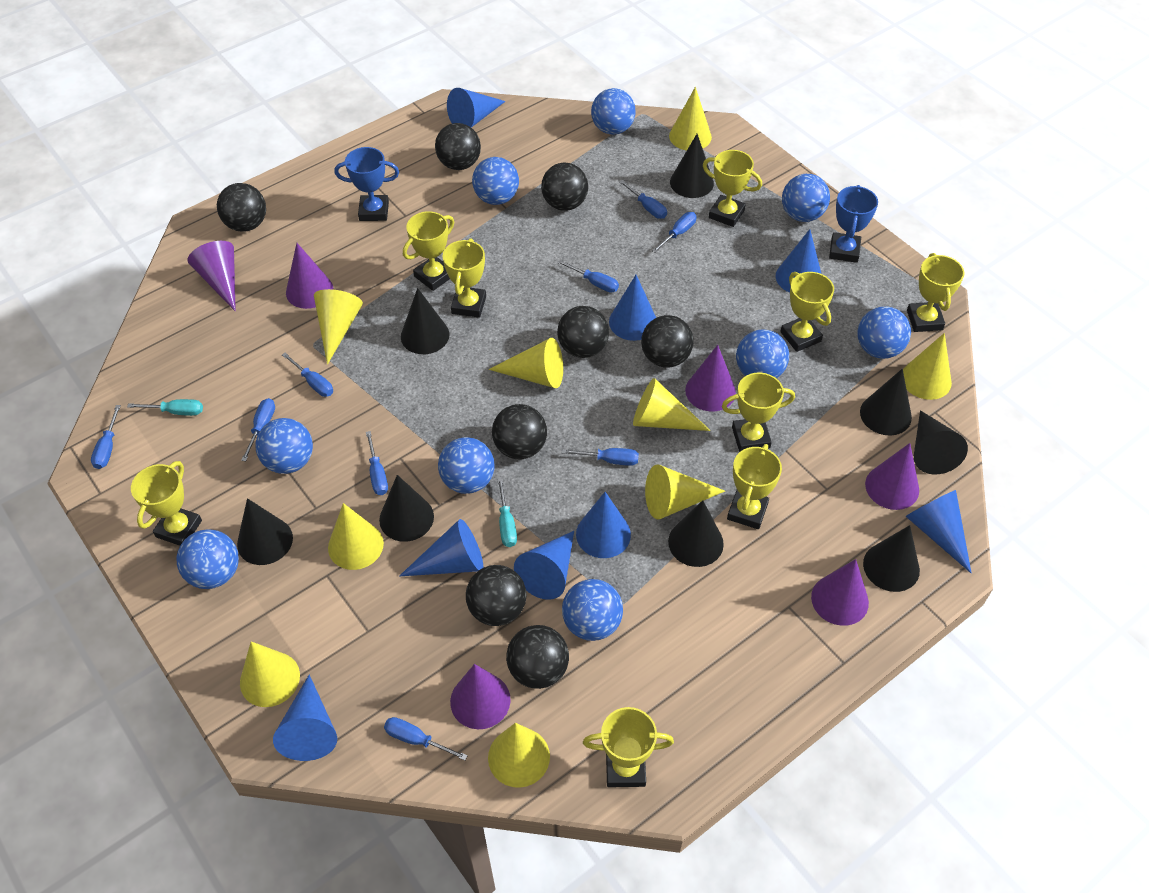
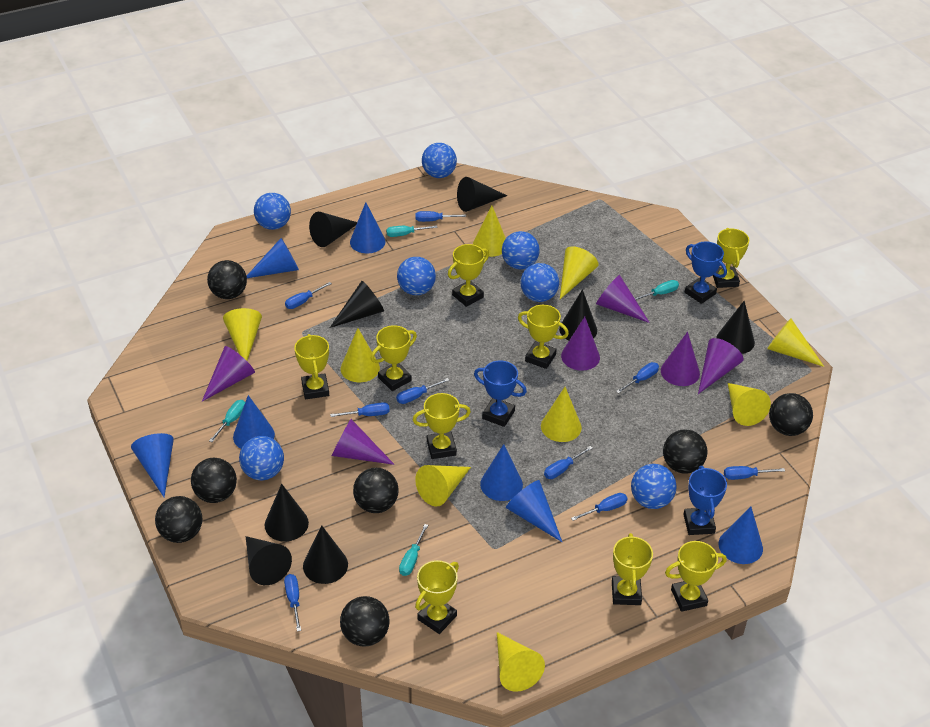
black ball: 8 -> 7
blue ball: 9 -> 7
blue cone: 8 -> 7
blue trophy: 2 -> 3
turquoise screwdriver: 2 -> 4

